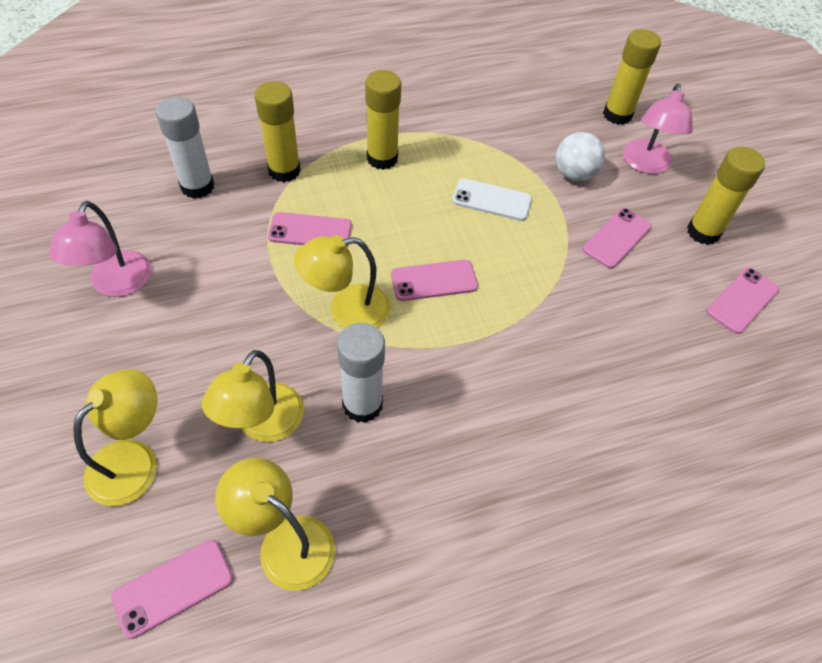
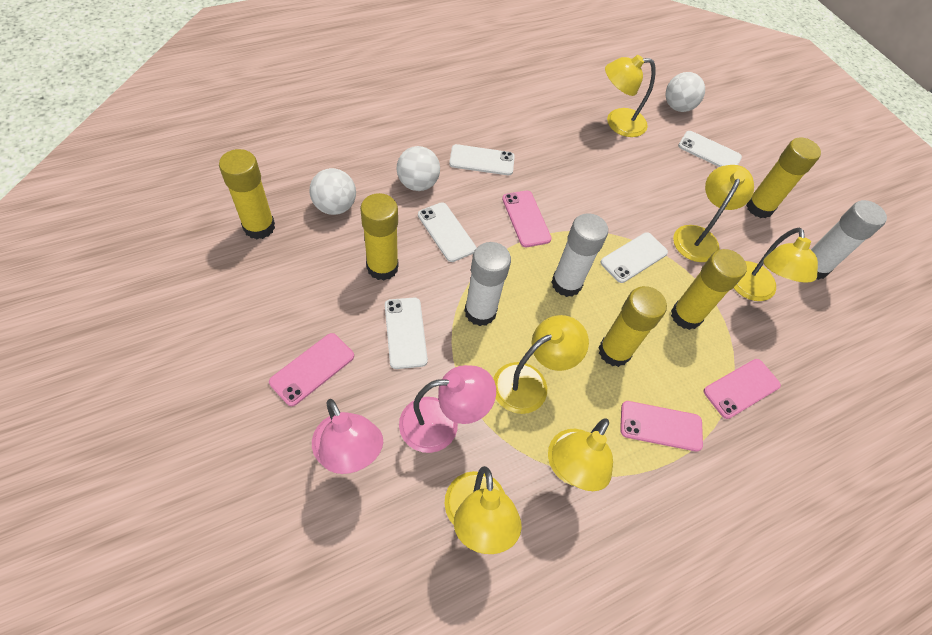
pink phone: 5 -> 4
white ball: 1 -> 3
white glue stick: 2 -> 3
white phone: 1 -> 5
yellow glue stick: 4 -> 5
yellow lamp: 4 -> 6

